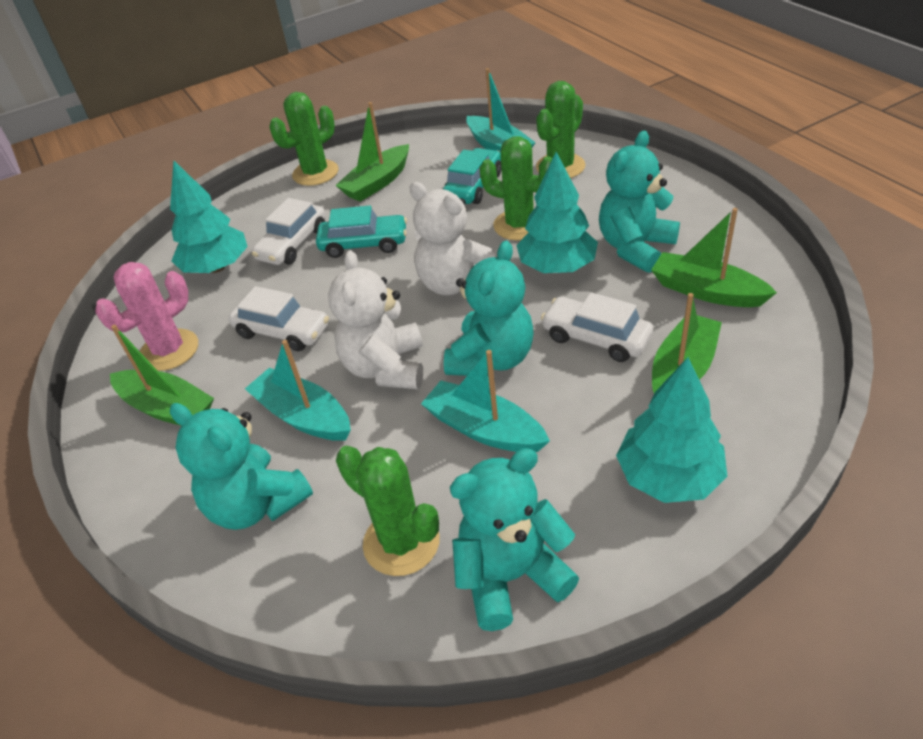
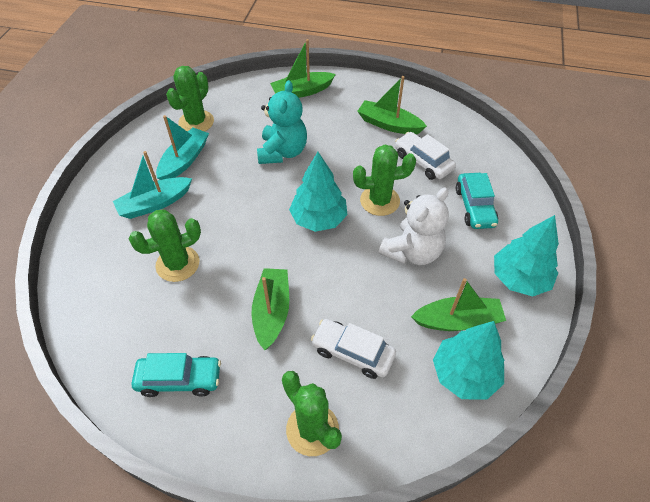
pink cactus: 1 -> 0
turquoise boat: 3 -> 2
turquoise teddy bear: 4 -> 1
white car: 3 -> 2
white teddy bear: 2 -> 1

